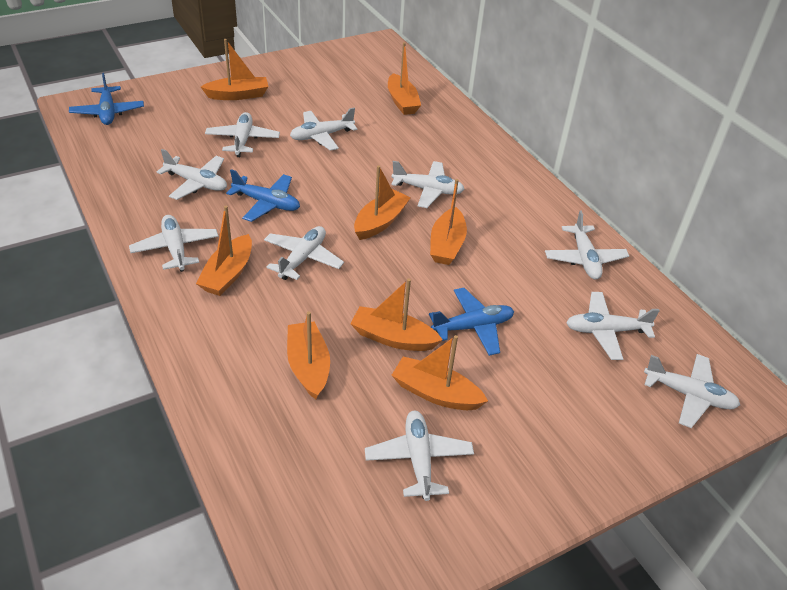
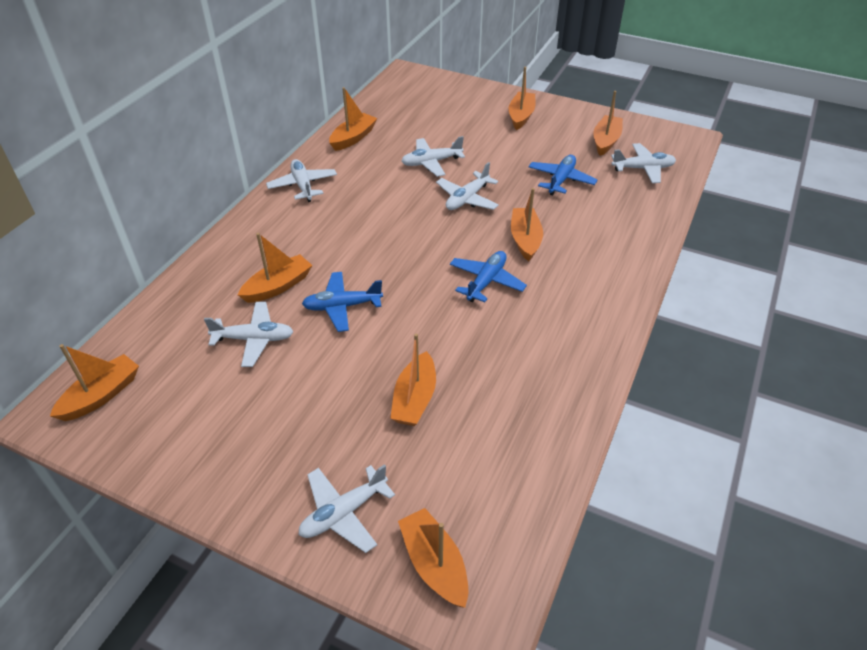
white plane: 10 -> 6

